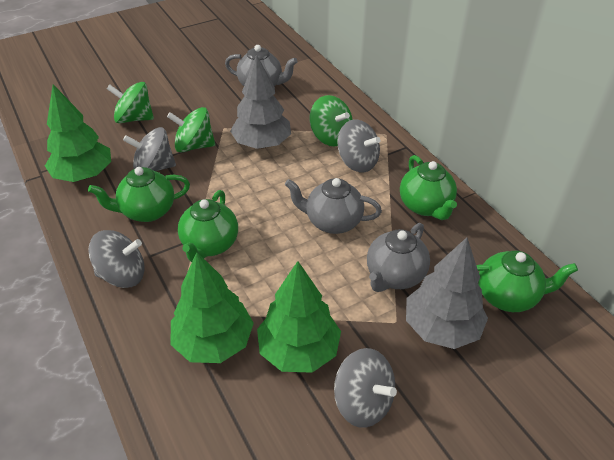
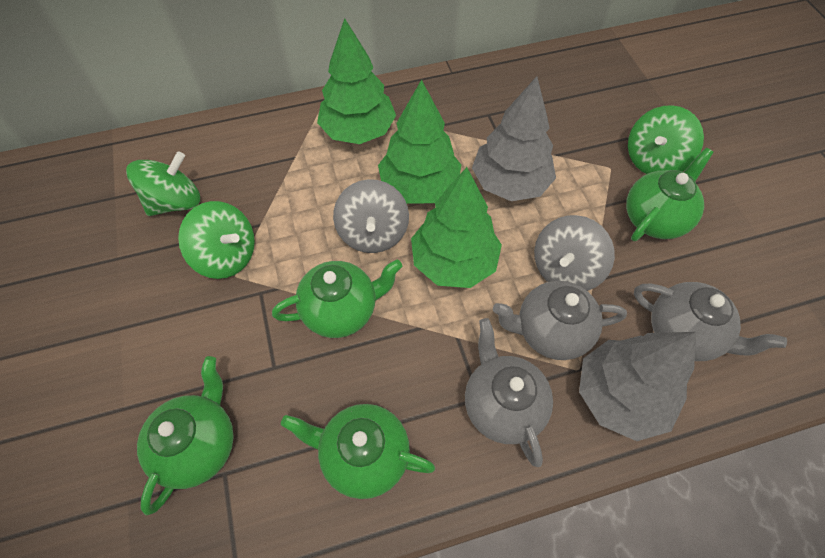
grey spinning top: 4 -> 2

